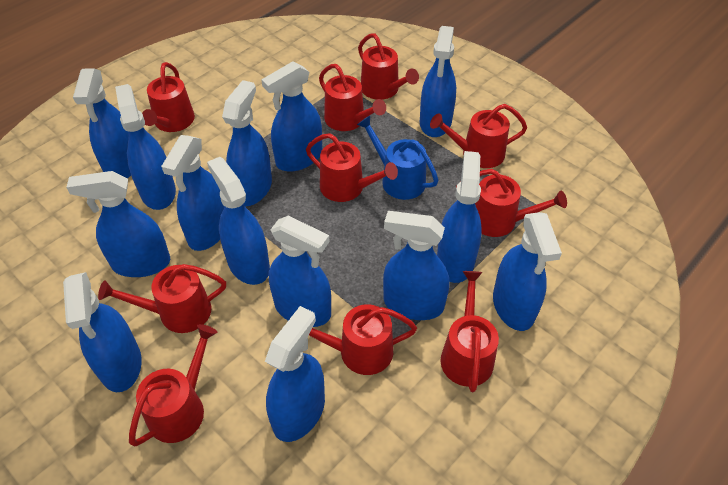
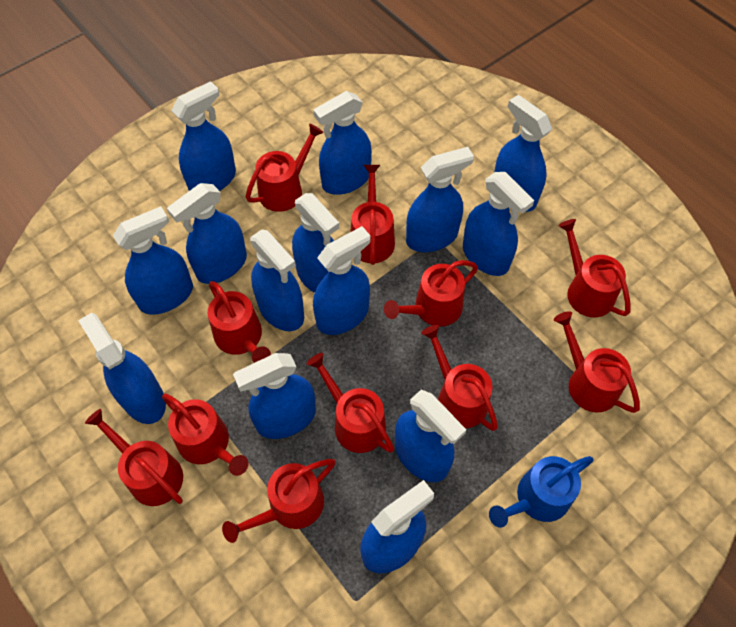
red watering can: 10 -> 11

